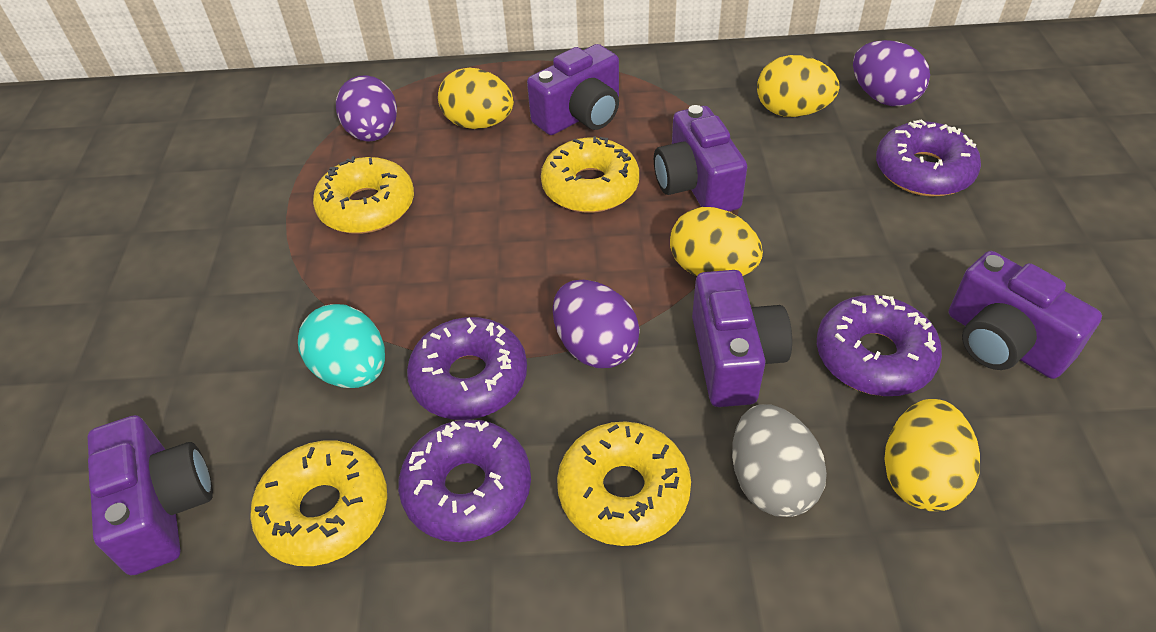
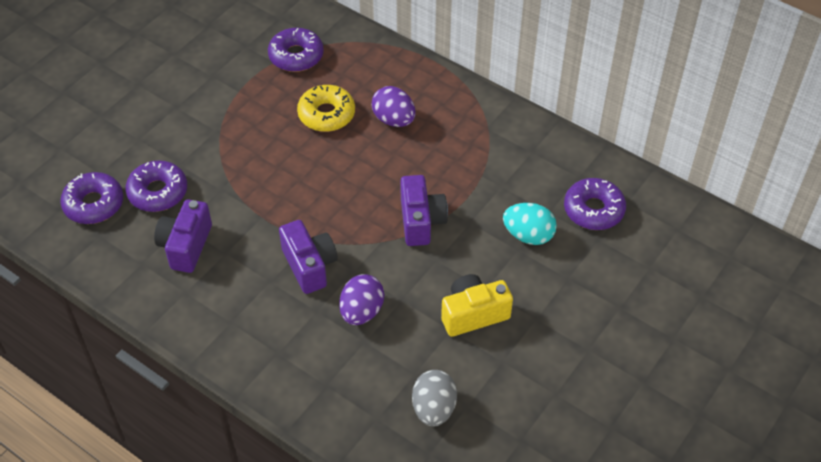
purple camera: 5 -> 3
purple egg: 3 -> 2
yellow camera: 0 -> 1
yellow donut: 4 -> 1
yellow egg: 4 -> 0

